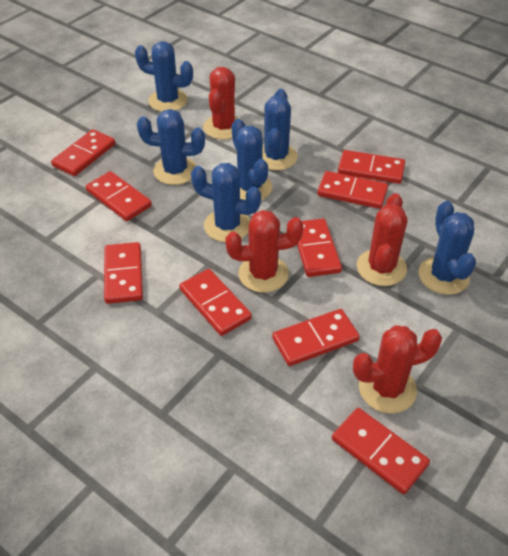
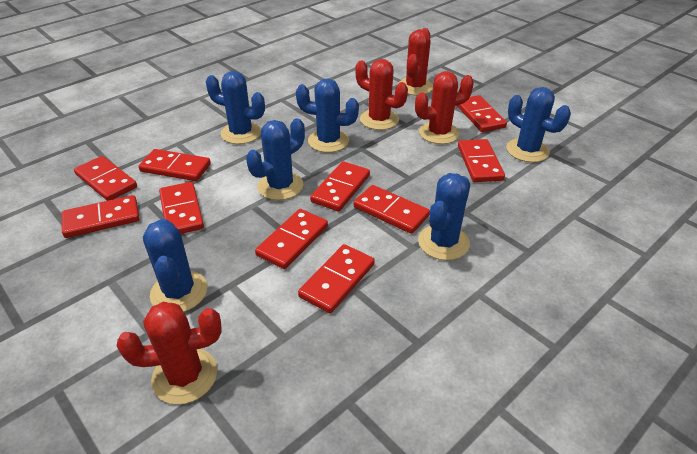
red domino: 9 -> 10

